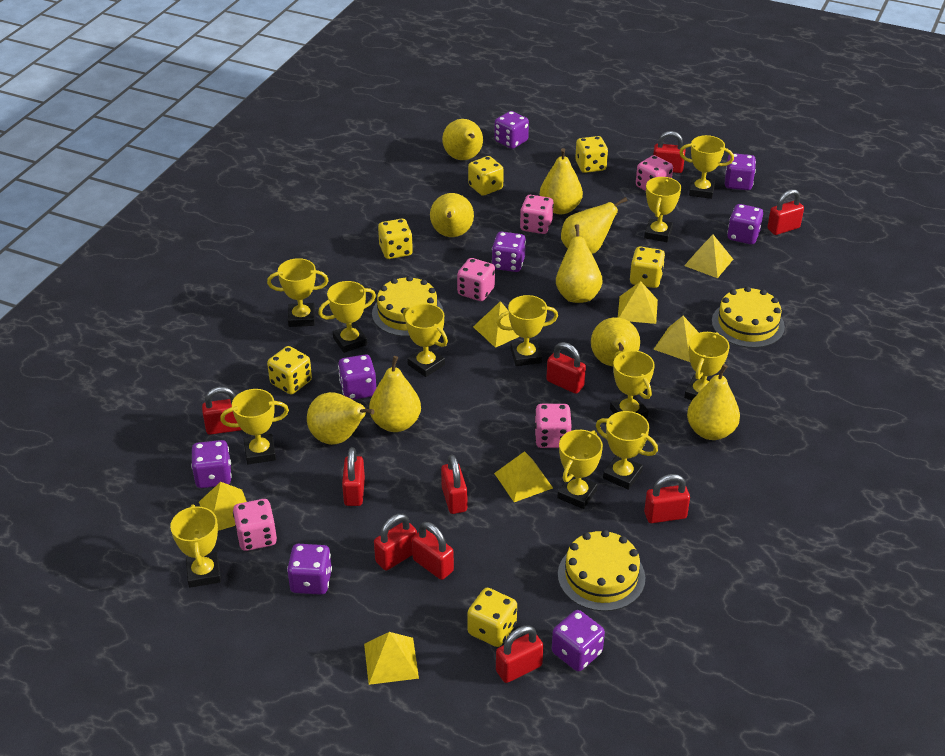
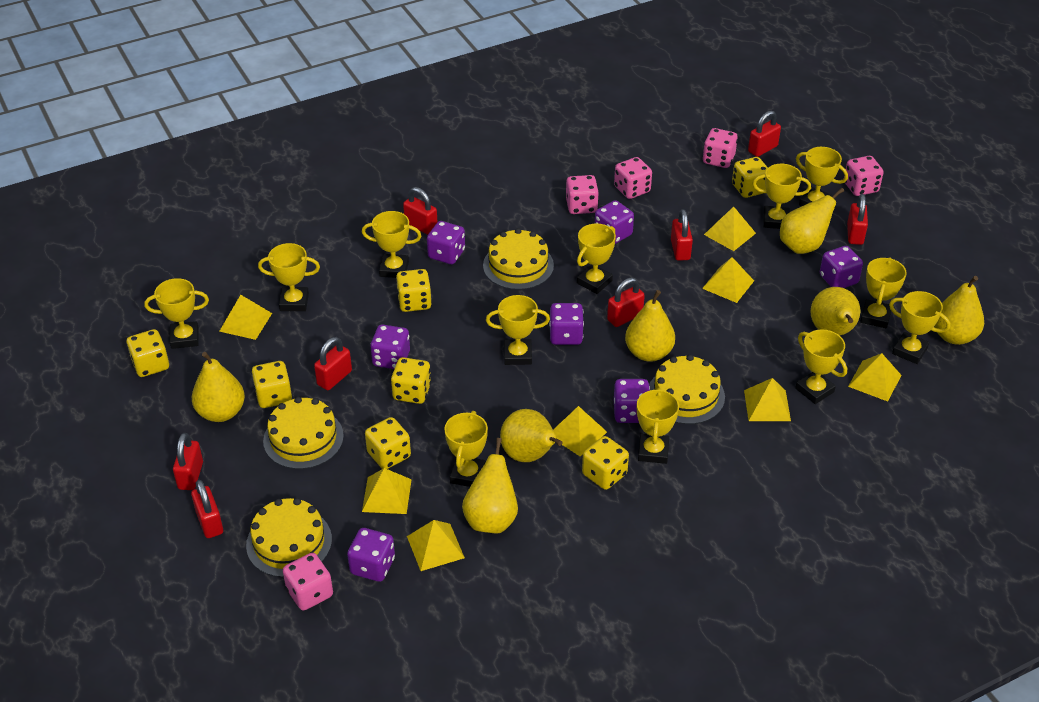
purple dice: 8 -> 7
red padlock: 10 -> 8
yellow cake: 3 -> 4
yellow dice: 6 -> 7
yellow pear: 9 -> 7
yellow pyramid: 7 -> 8

